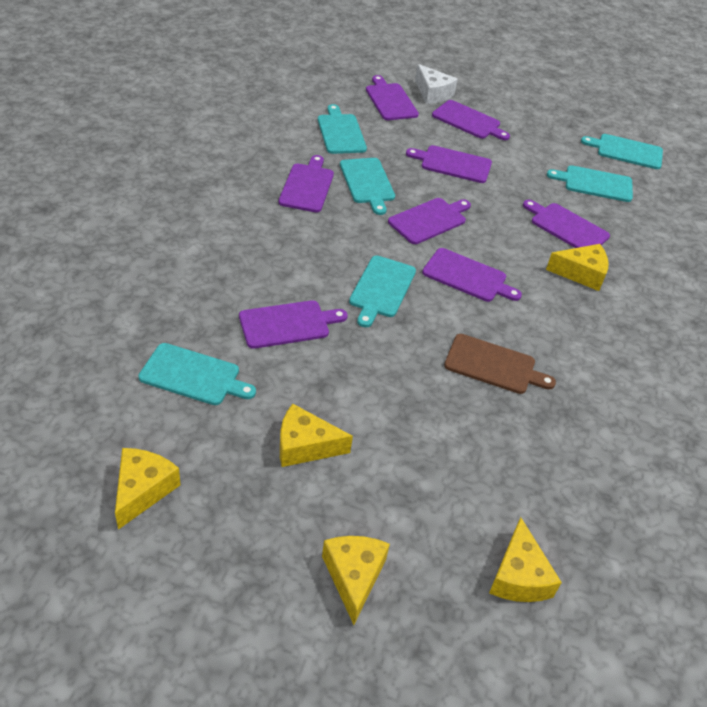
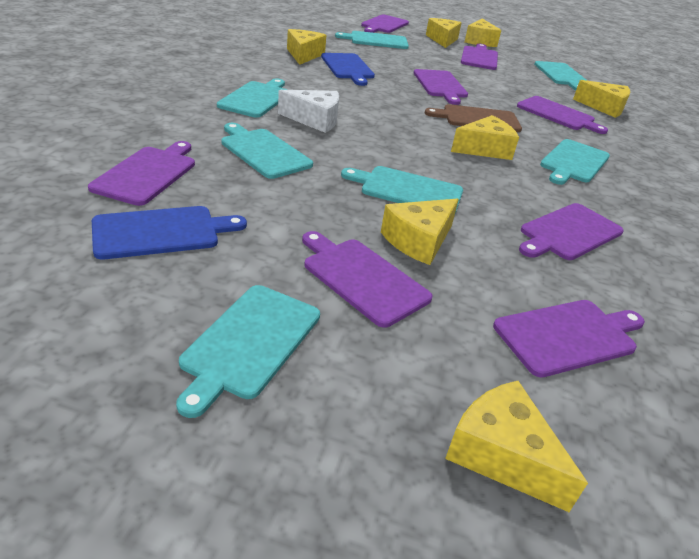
blue cutting board: 0 -> 2
turquoise cutting board: 6 -> 7
yellow cheese: 5 -> 7

